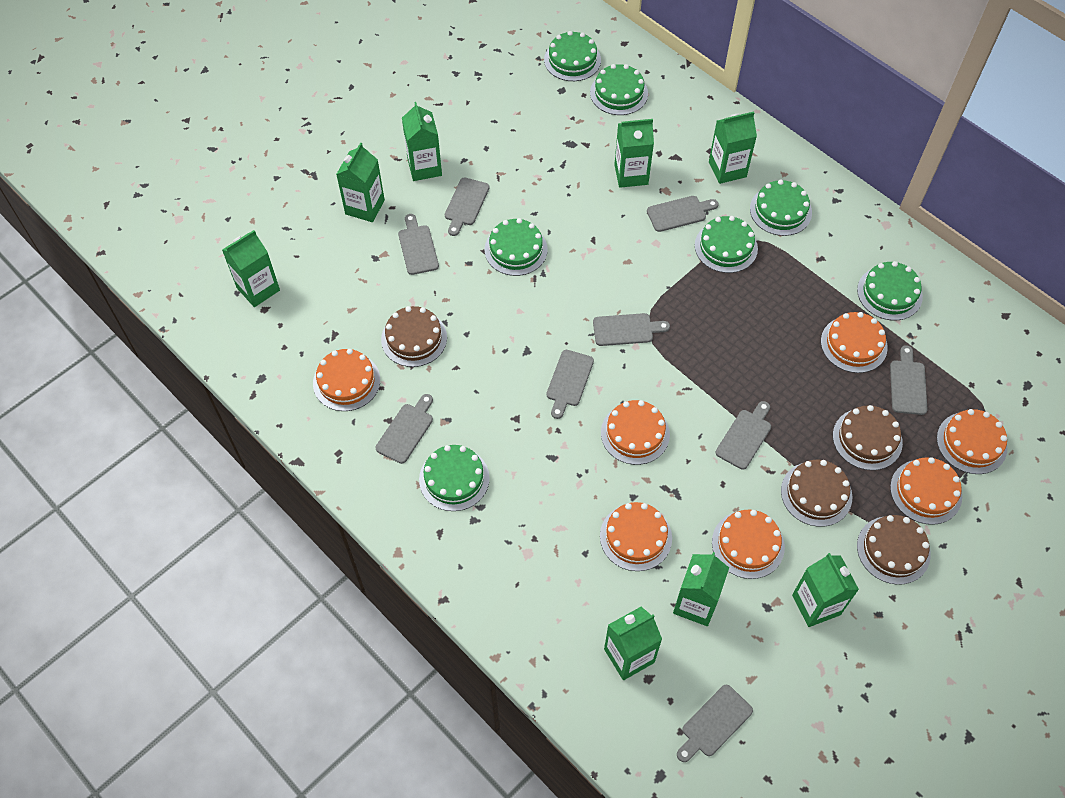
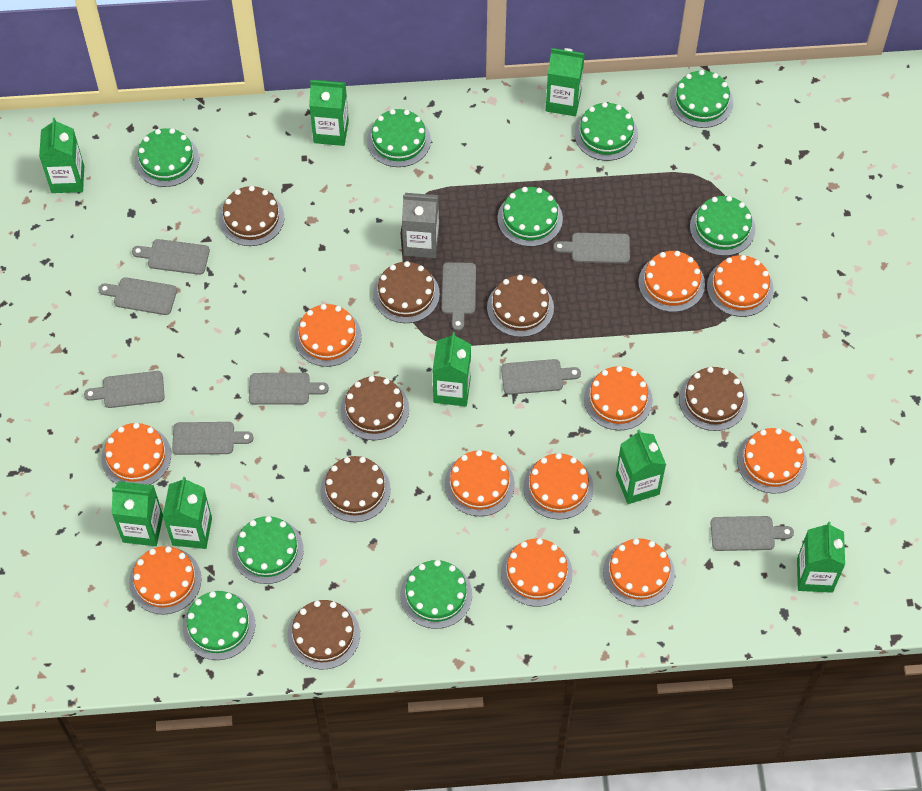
brown cake: 4 -> 7
green cake: 7 -> 9
grey carton: 0 -> 1
orange cake: 7 -> 11

